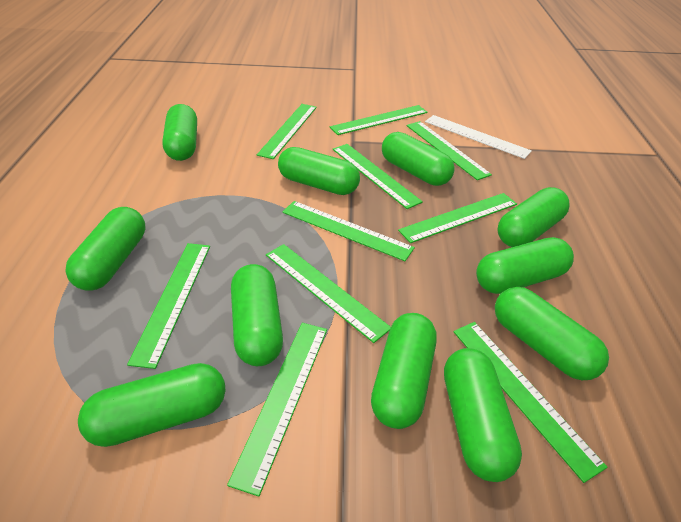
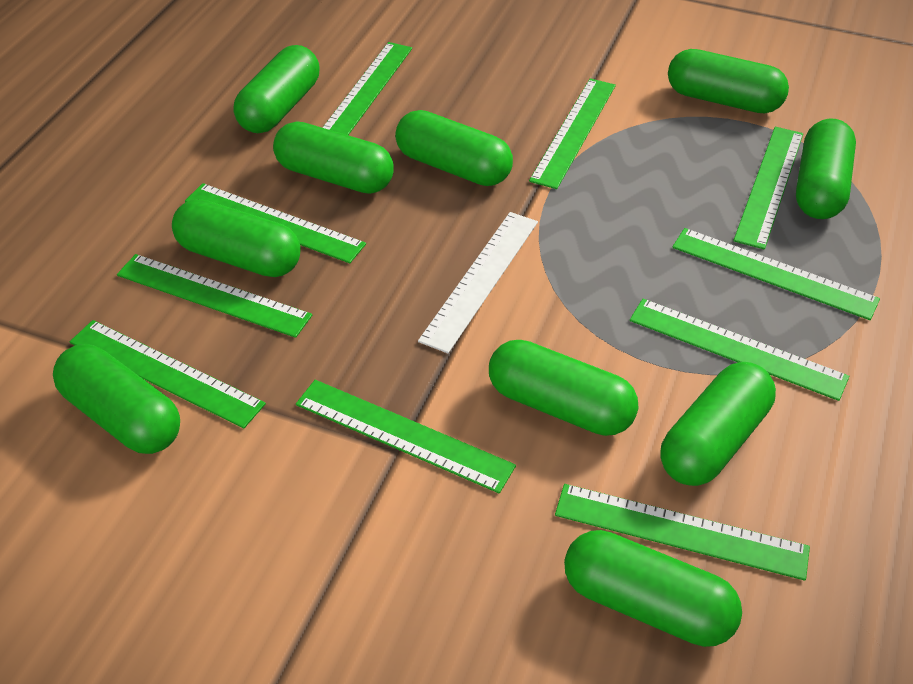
green capsule: 11 -> 10

